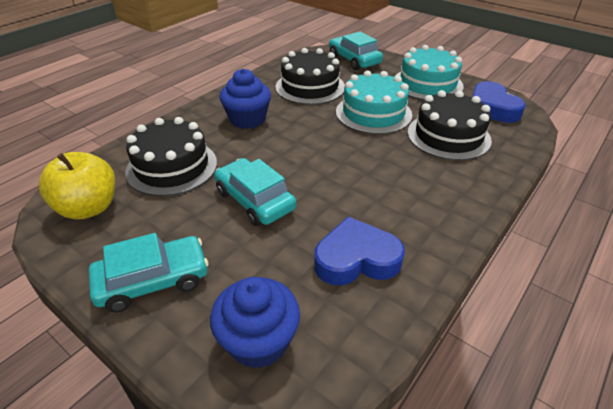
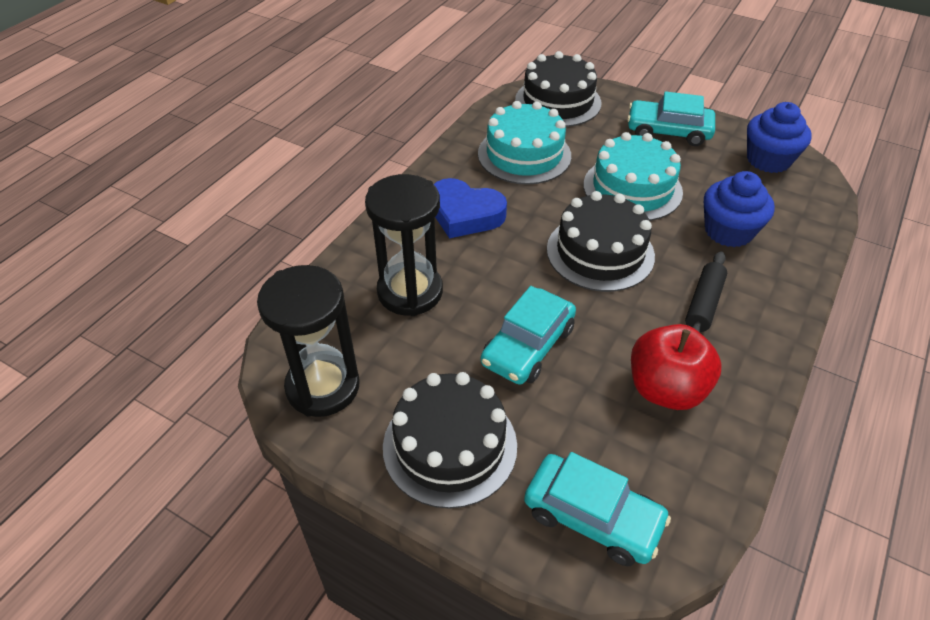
black hourglass: 0 -> 2
black rolling pin: 0 -> 1
blue heart: 2 -> 1
red apple: 0 -> 1
yellow apple: 1 -> 0

